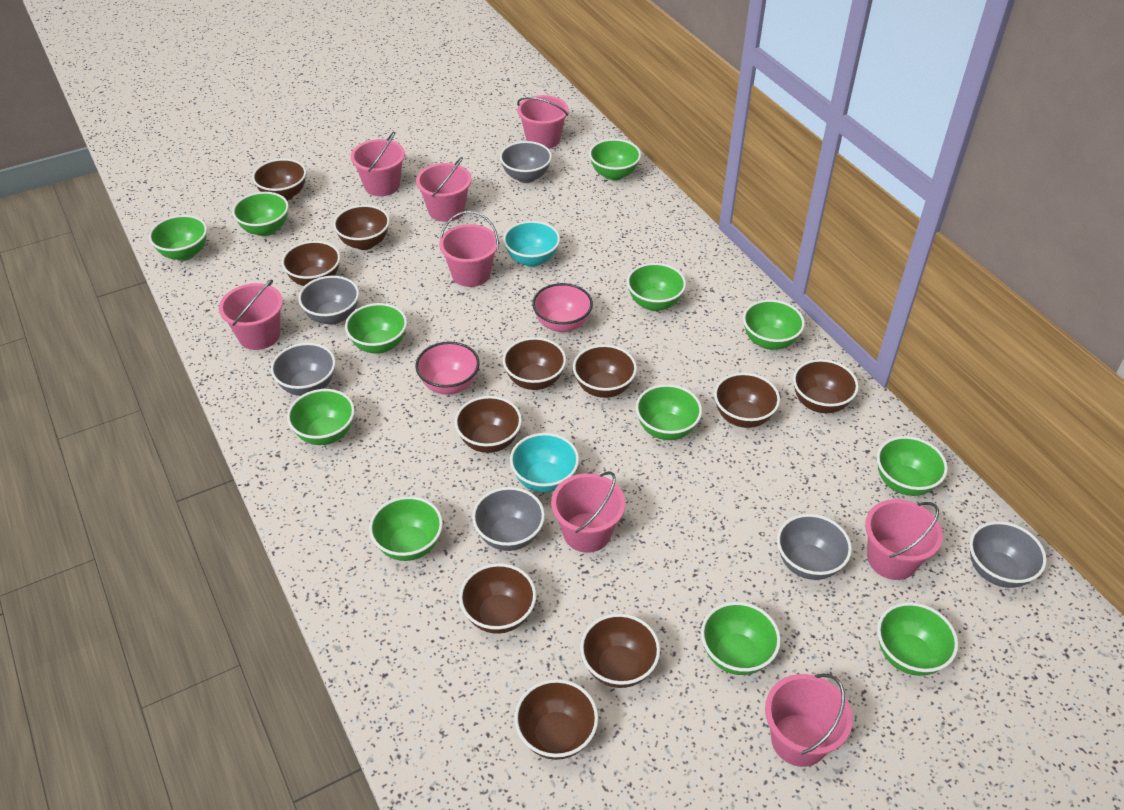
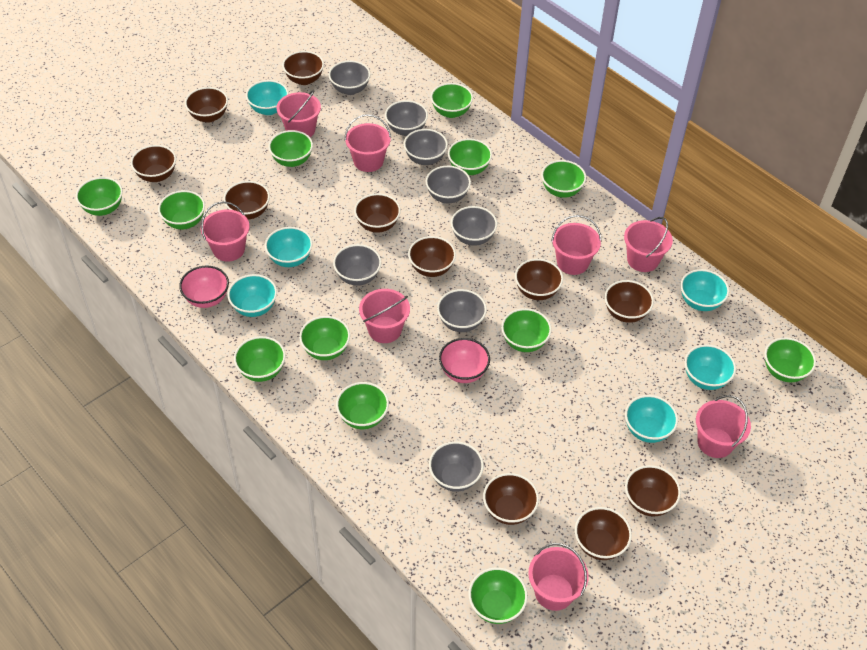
grey bowl: 6 -> 8
turquoise bowl: 2 -> 6

